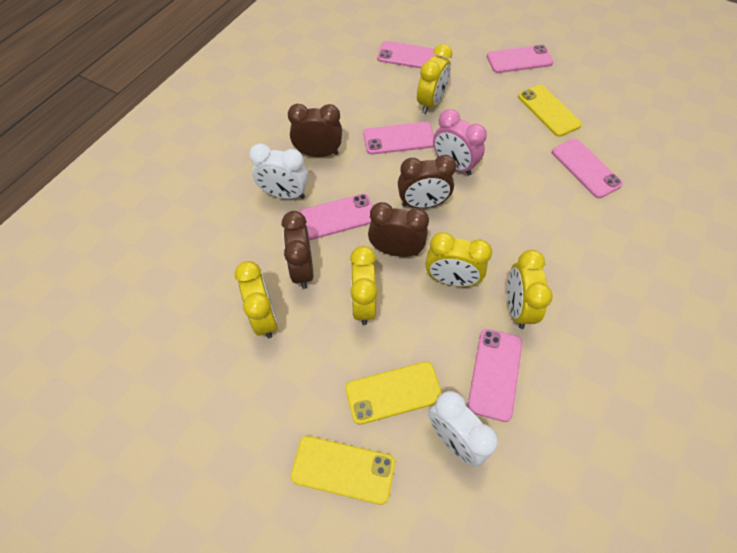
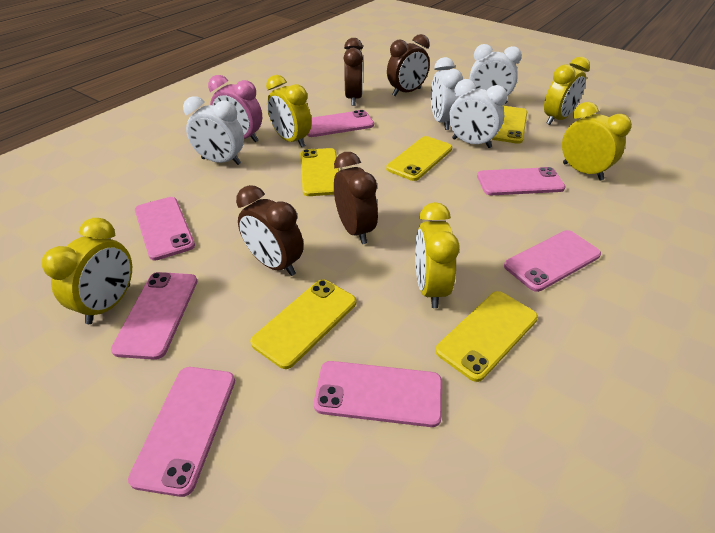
pink phone: 6 -> 7
white clock: 2 -> 4
yellow phone: 3 -> 5

